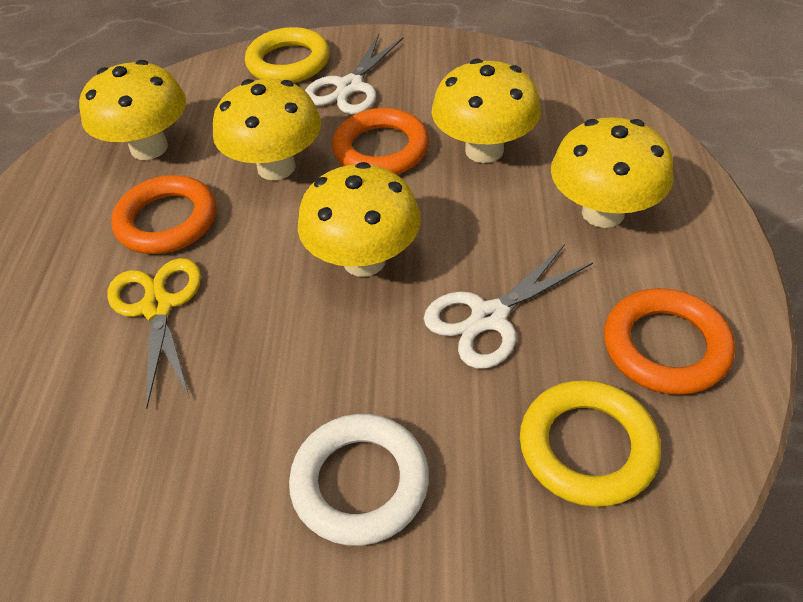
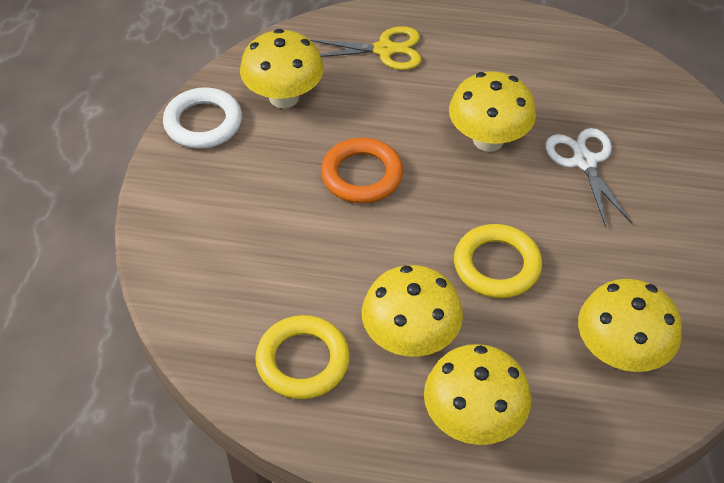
orange ring: 3 -> 1
white scissors: 2 -> 1

